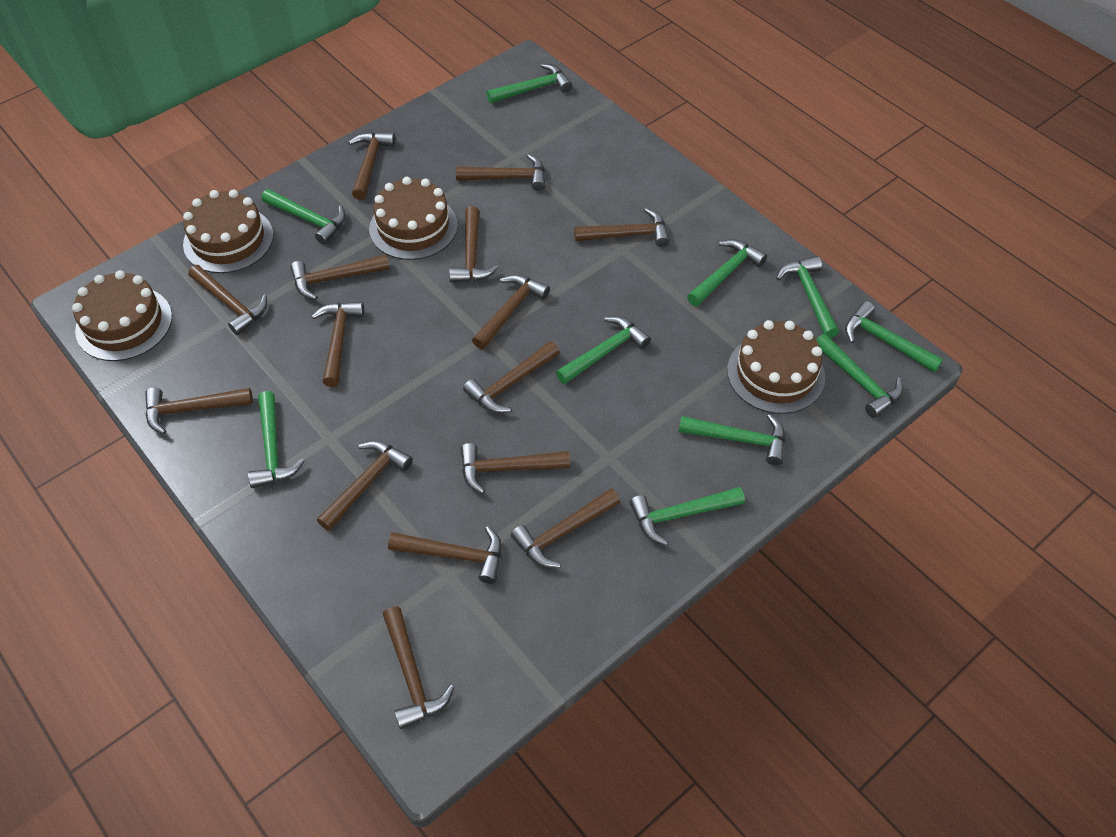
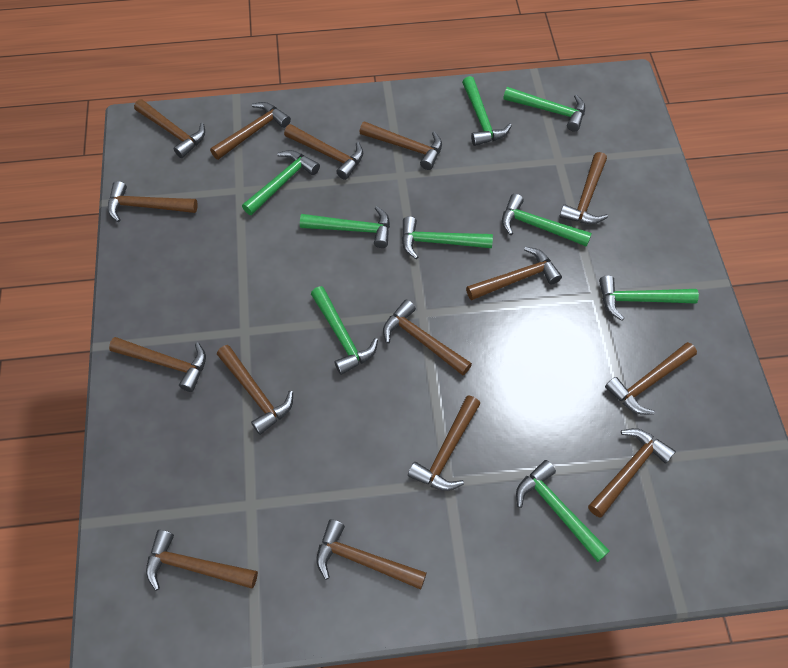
brown cake: 4 -> 0
green hammer: 10 -> 9

